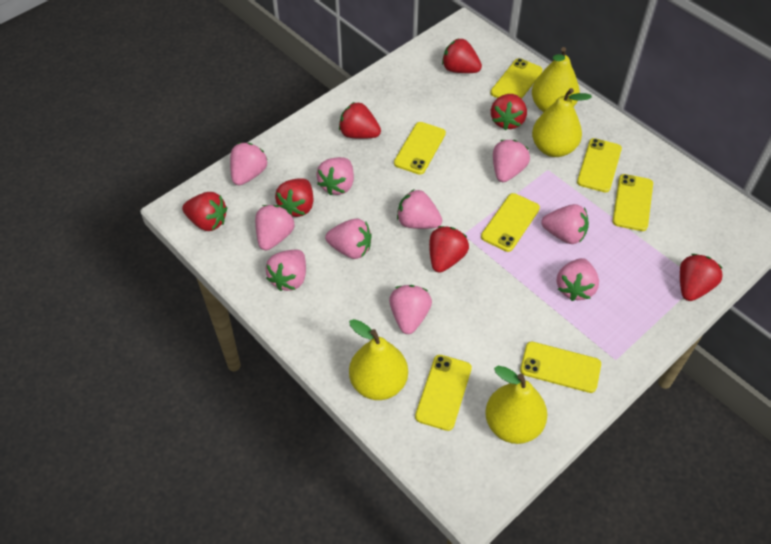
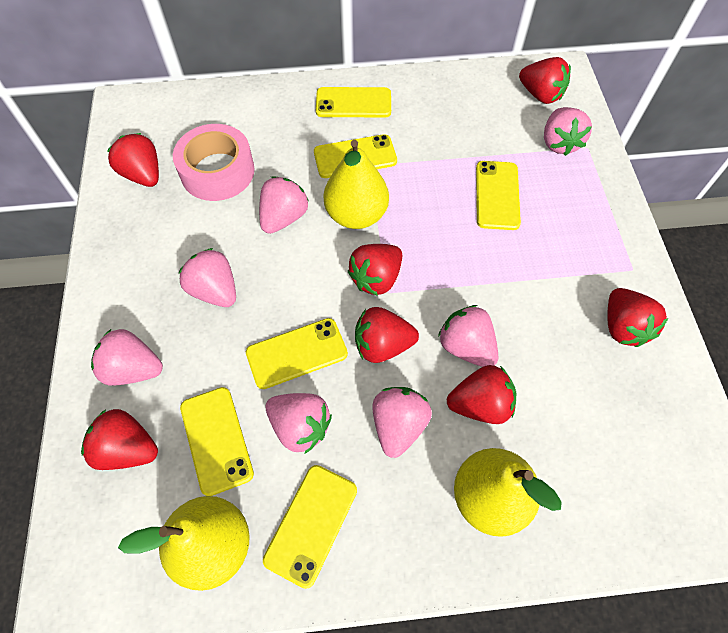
pink strawberry: 10 -> 7
pink tape: 0 -> 1
yellow pear: 4 -> 3
yellow phone: 7 -> 6

